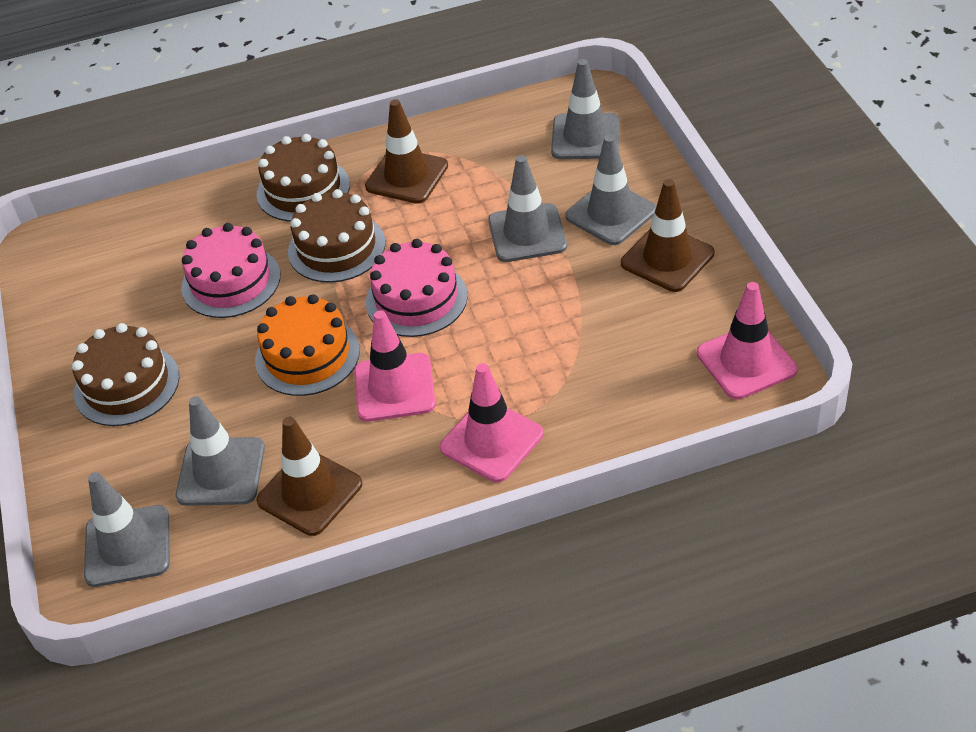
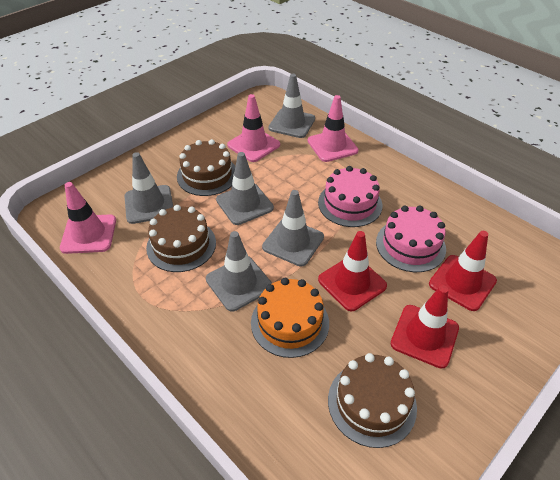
brown traffic cone: 3 -> 0
red traffic cone: 0 -> 3

